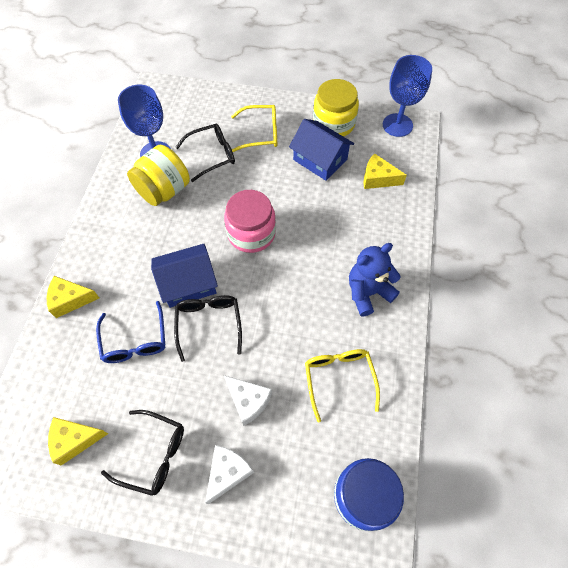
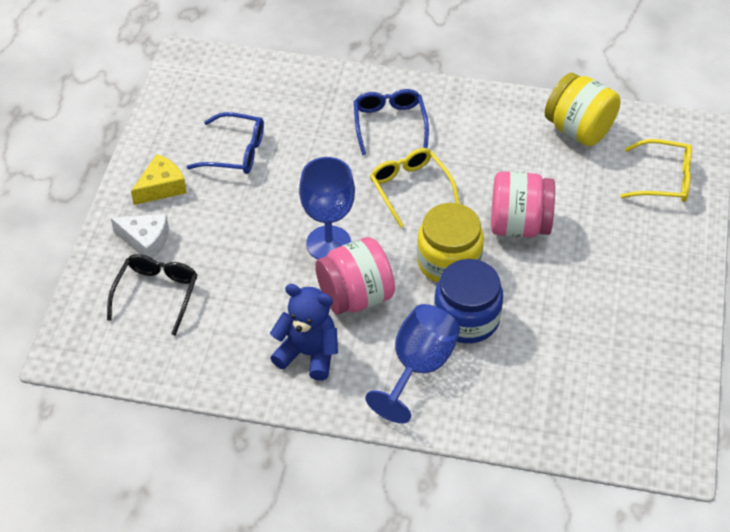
black glasses: 3 -> 1
blue glasses: 1 -> 2
blue house: 2 -> 0
pink jar: 1 -> 2
white cheese: 2 -> 1
yellow cheese: 3 -> 1

